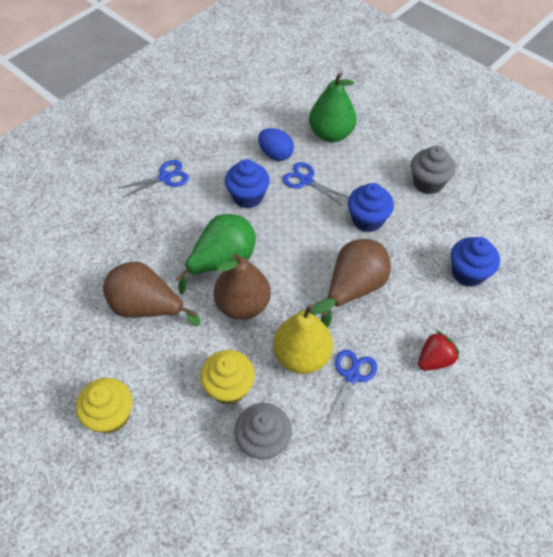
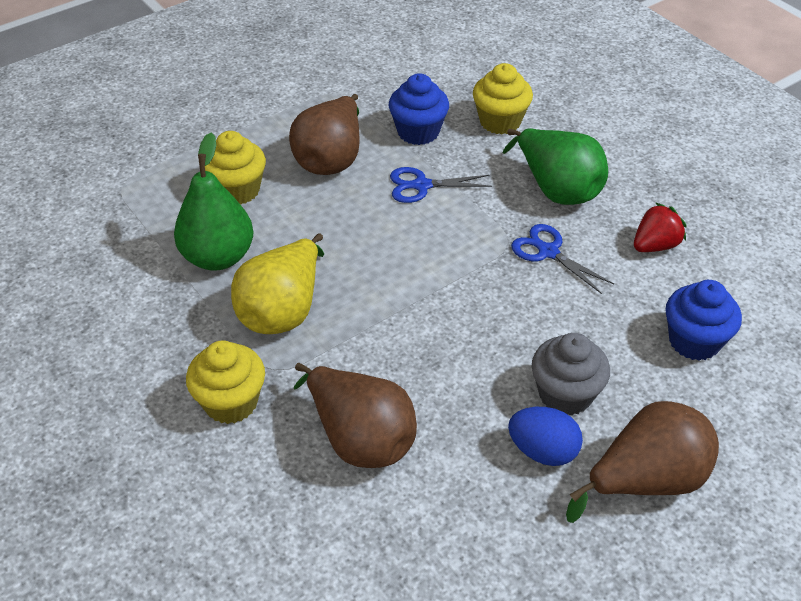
blue cupcake: 3 -> 2
blue scissors: 3 -> 2
grey cupcake: 2 -> 1
yellow cupcake: 2 -> 3

